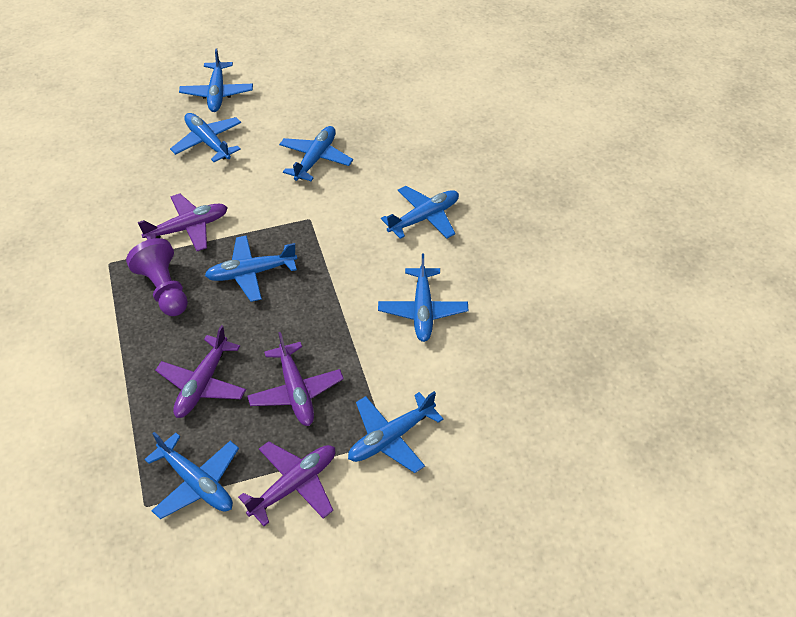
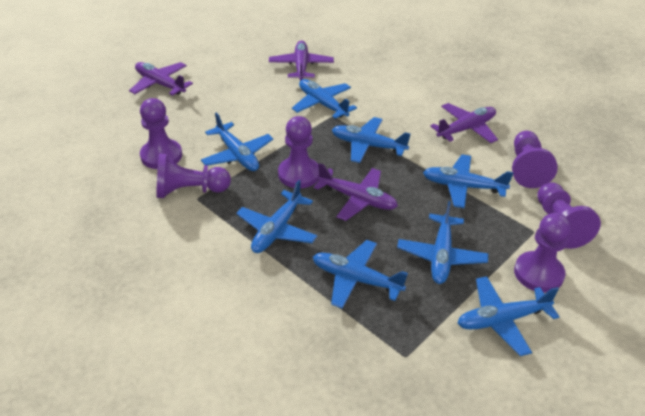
purple pawn: 1 -> 6

